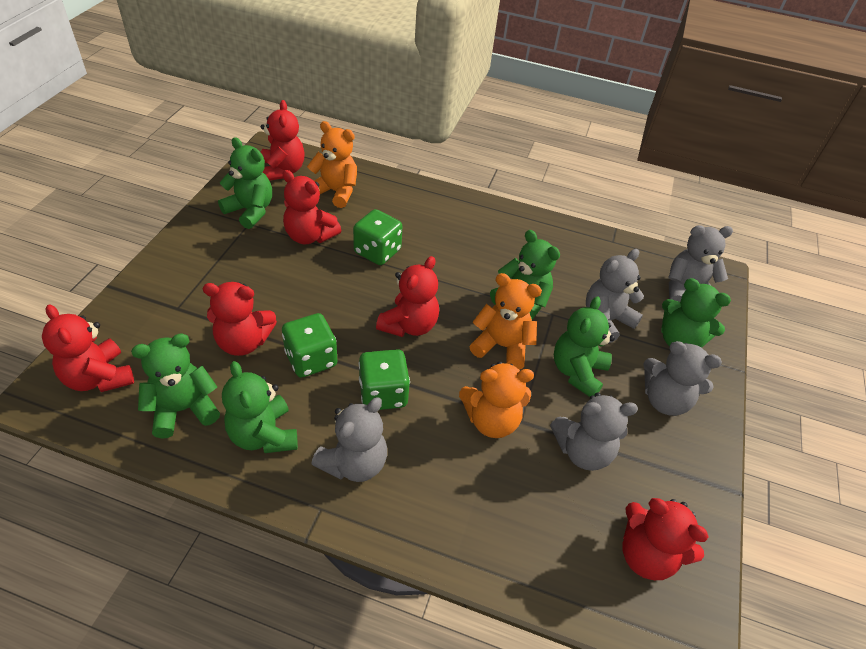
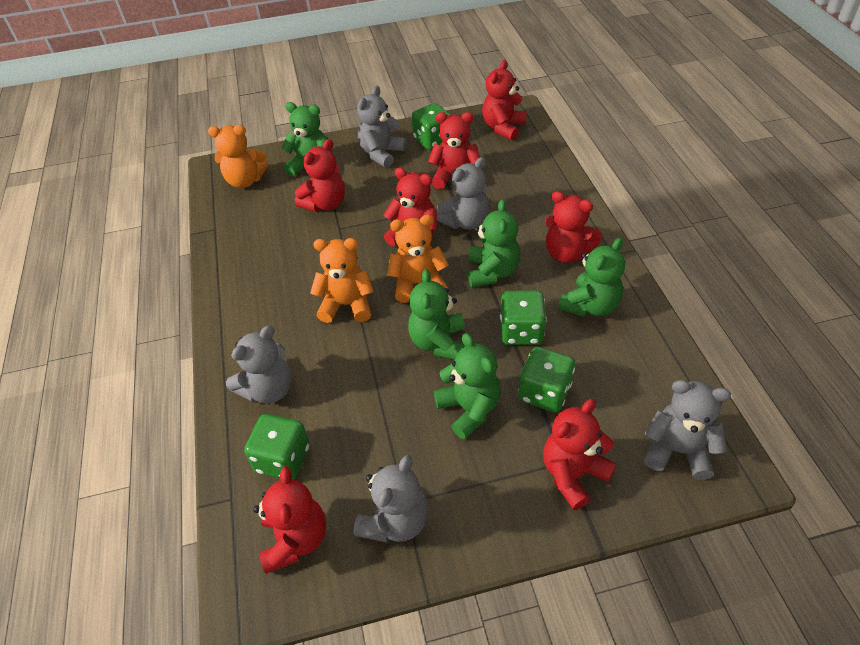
green dice: 3 -> 4
green teddy bear: 6 -> 5
red teddy bear: 6 -> 7

